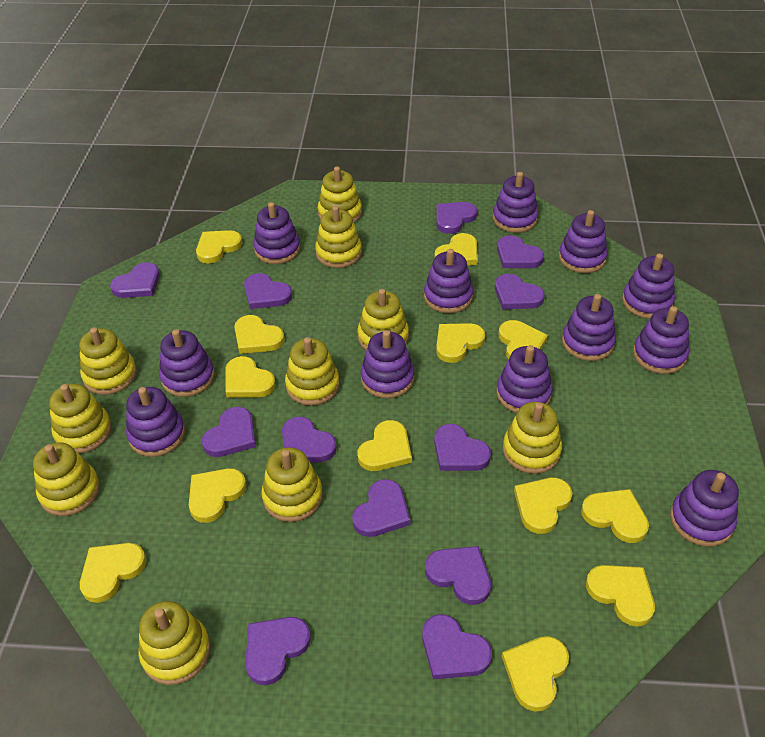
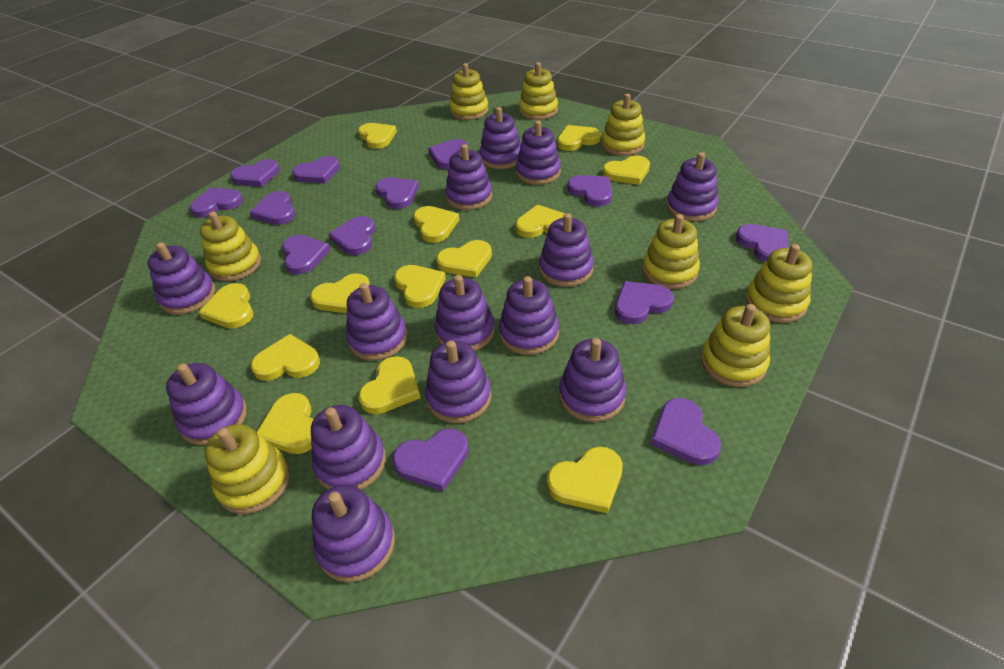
purple heart: 12 -> 13
purple stacking toy: 12 -> 14
yellow stacking toy: 10 -> 8

